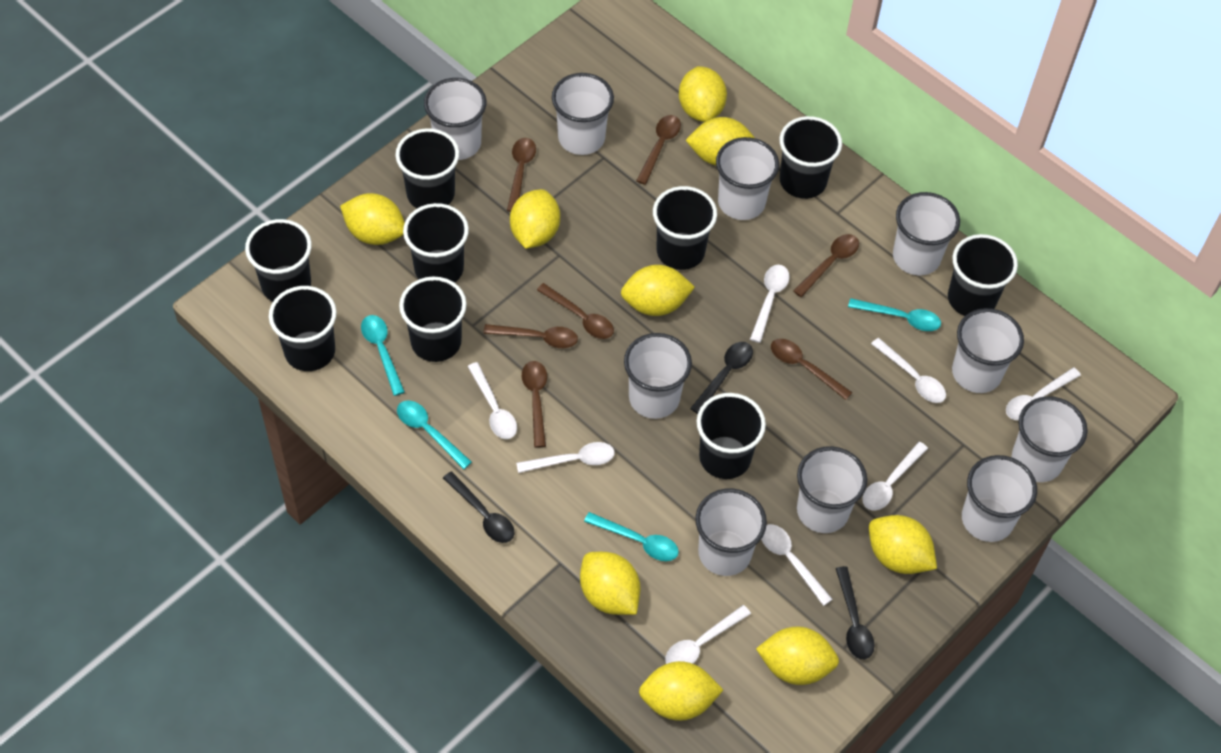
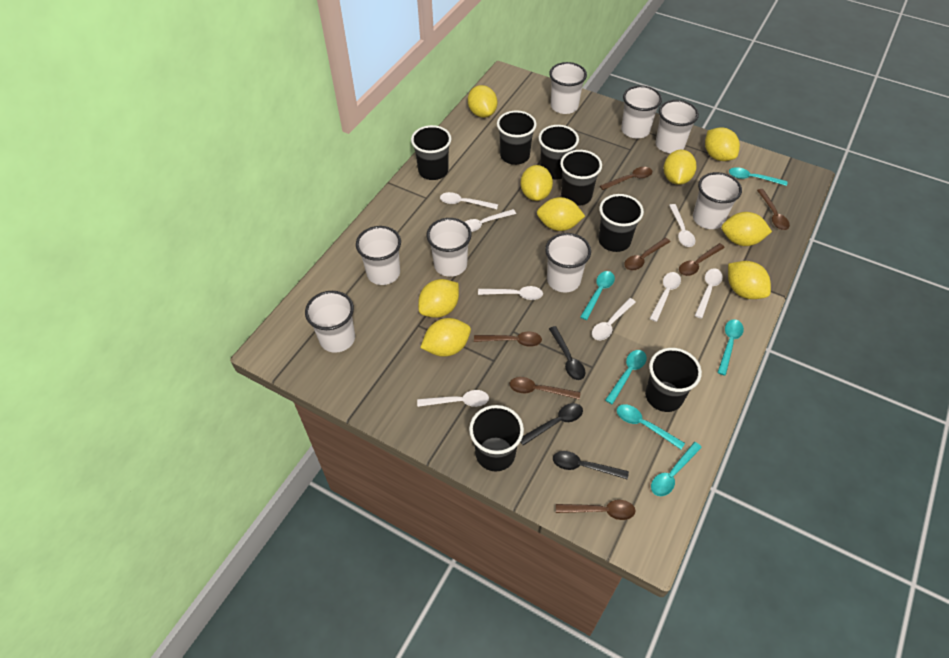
black cup: 9 -> 7
turquoise spoon: 4 -> 6
white cup: 10 -> 8

